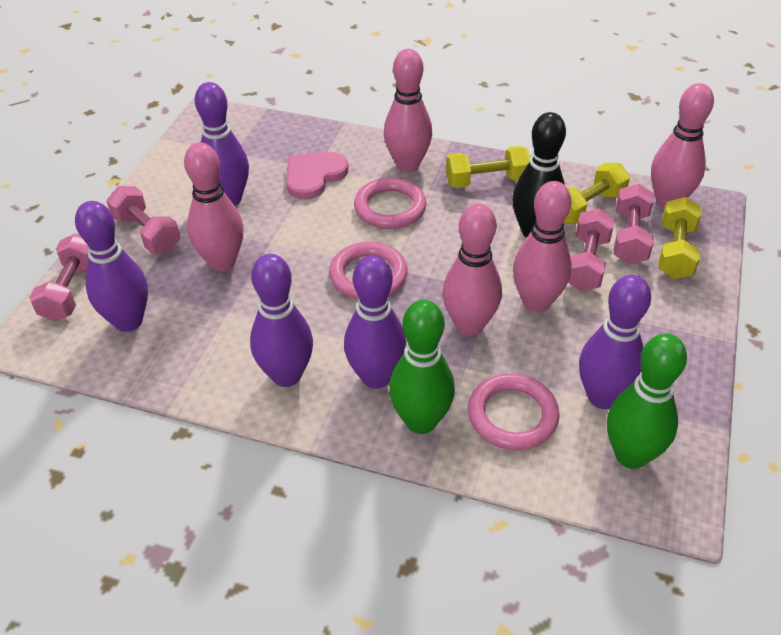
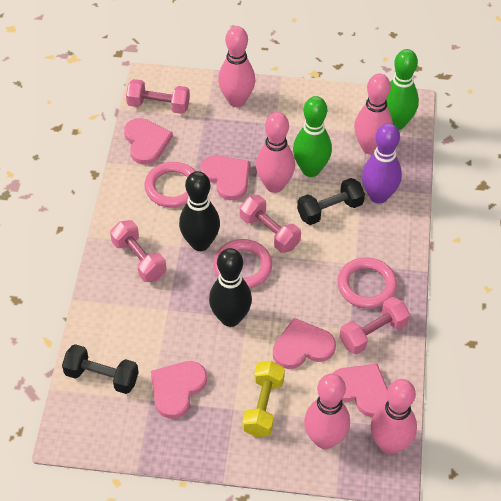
black bowling pin: 1 -> 2
black dumbbell: 0 -> 2
pink heart: 1 -> 5
purple bowling pin: 5 -> 1
yellow dumbbell: 3 -> 1

